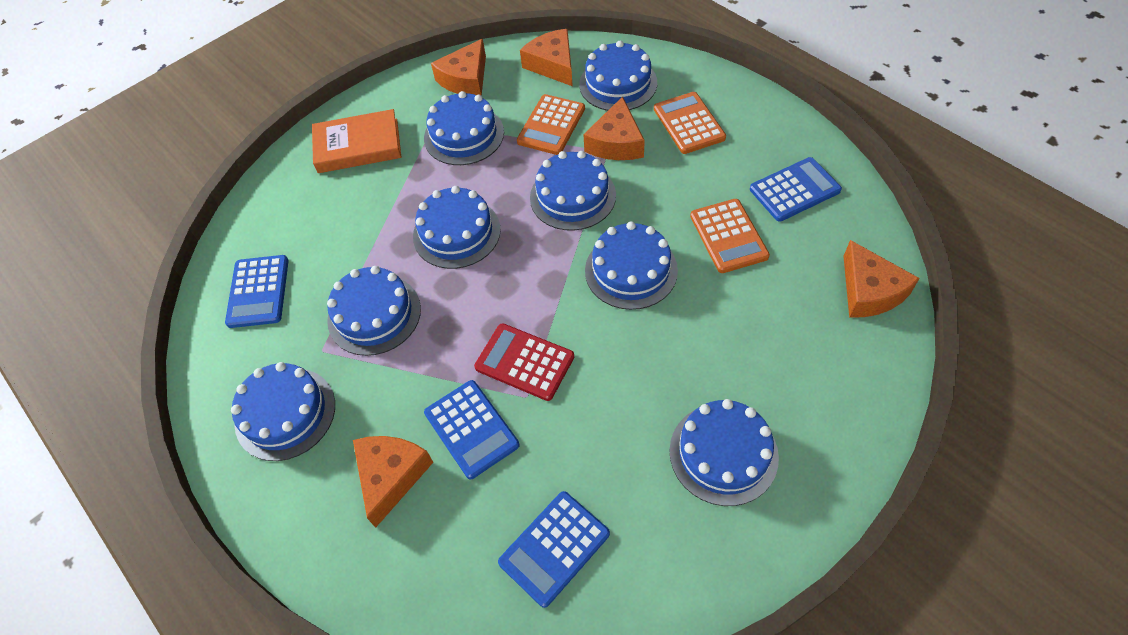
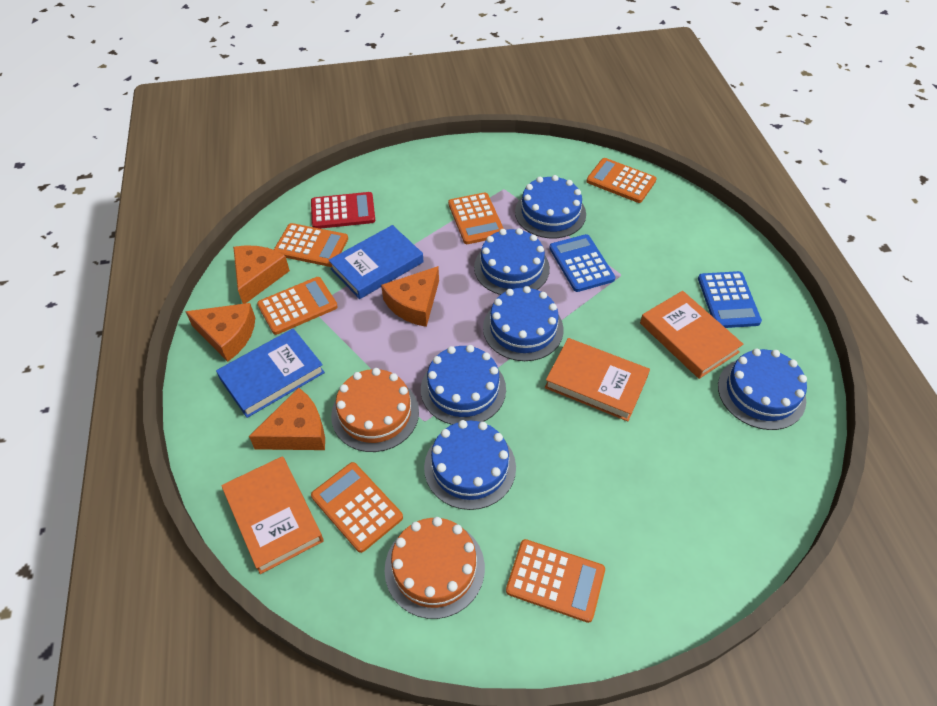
blue book: 0 -> 2
blue cake: 8 -> 6
blue calculator: 4 -> 2
orange book: 1 -> 3
orange cake: 0 -> 2
orange calculator: 3 -> 6
orange cheese: 5 -> 4

